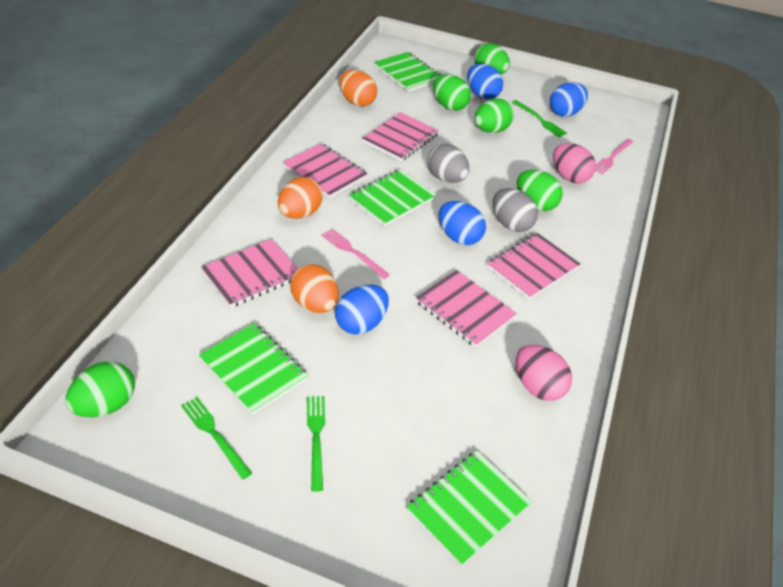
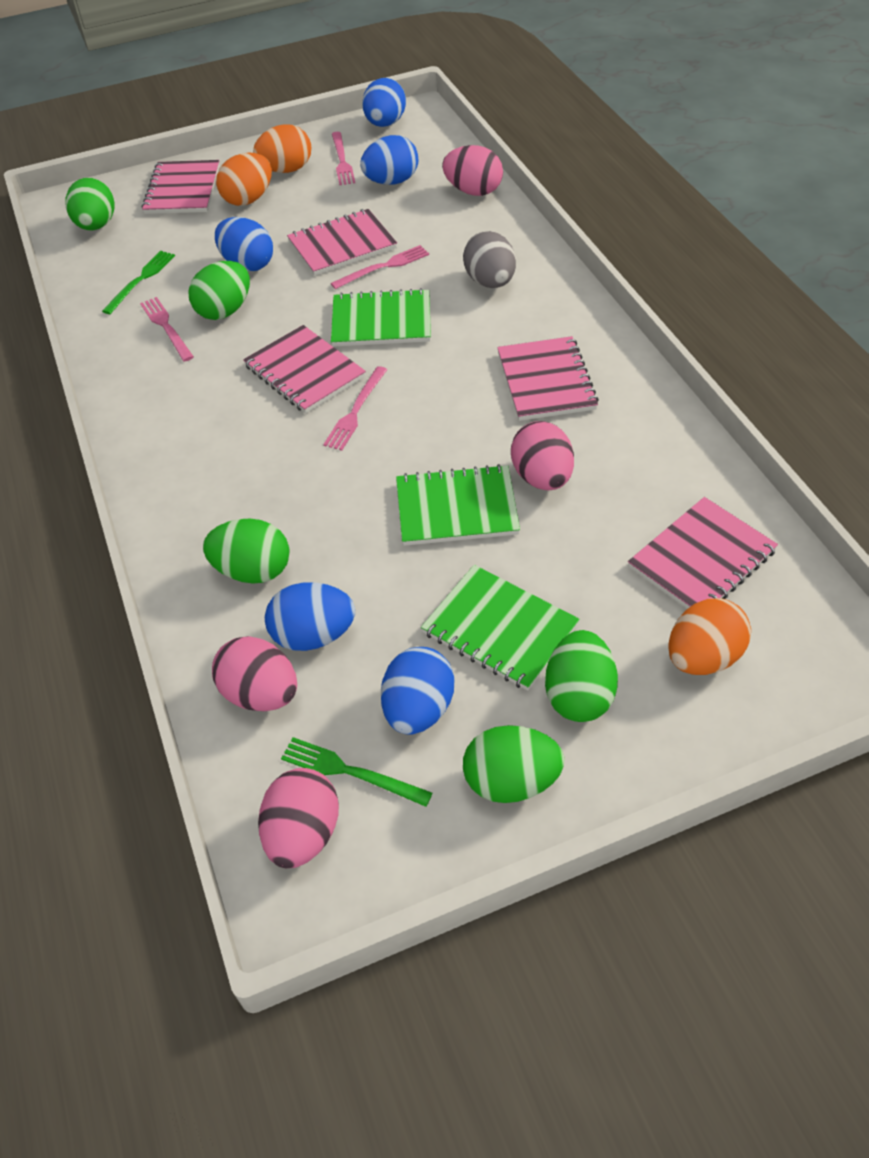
blue egg: 4 -> 5
green fork: 3 -> 2
green notebook: 4 -> 3
grey egg: 2 -> 1
pink egg: 2 -> 4
pink fork: 2 -> 4

